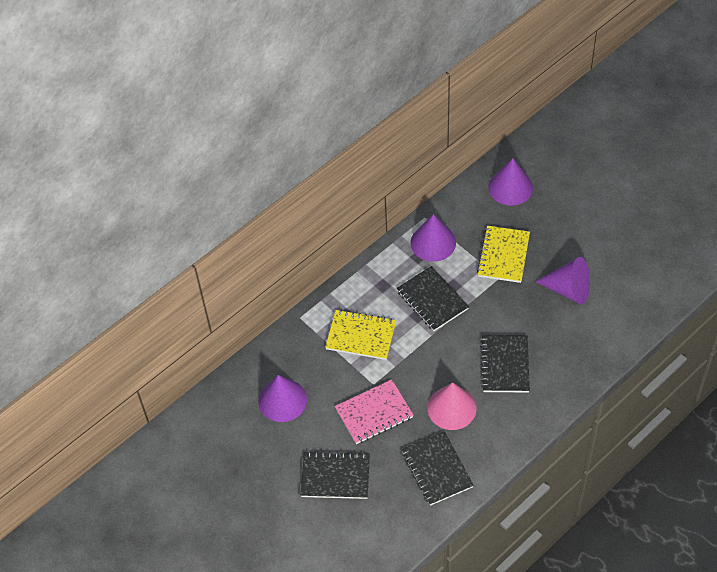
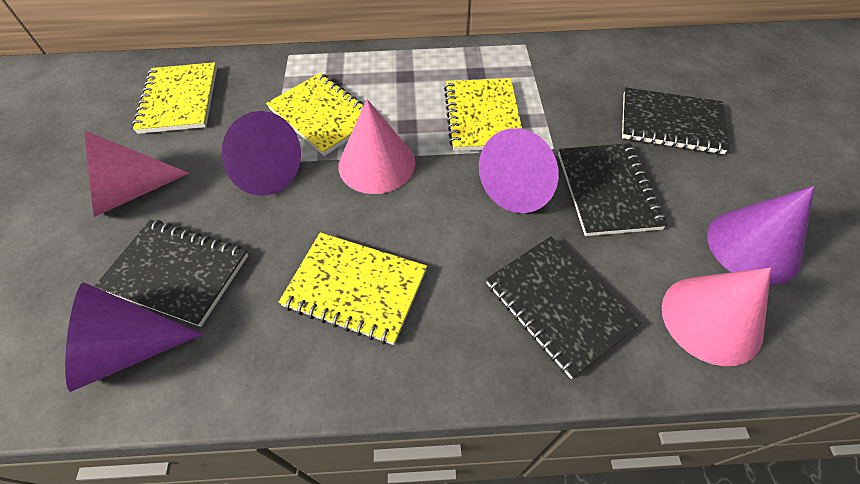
pink cone: 1 -> 3
pink notebook: 1 -> 0
yellow notebook: 2 -> 4

